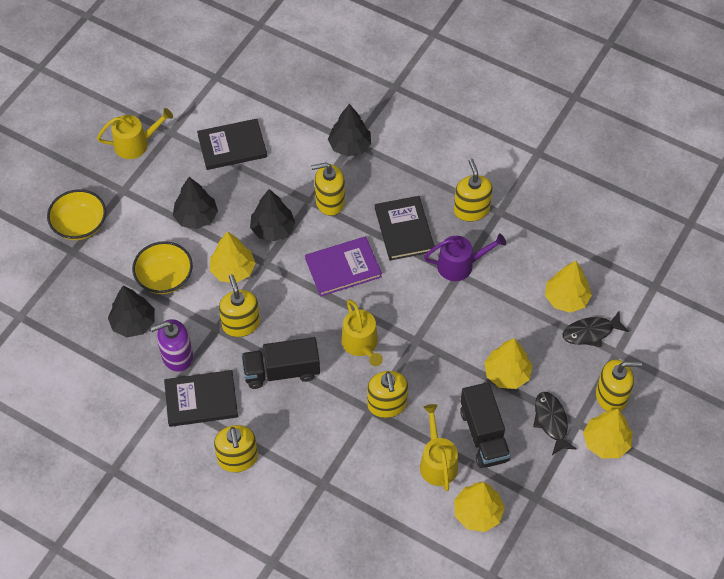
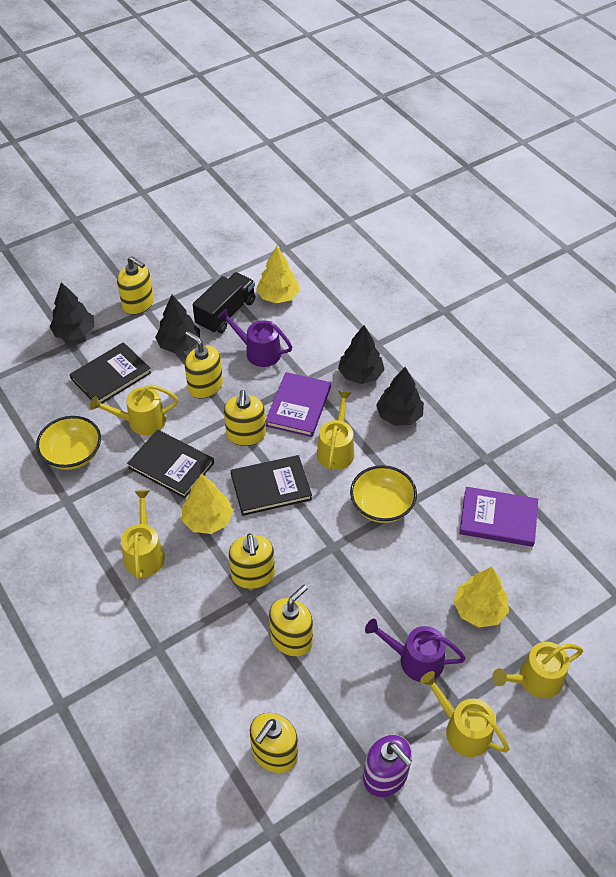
black fish: 2 -> 0
black truck: 2 -> 1
purple book: 1 -> 2
purple watering can: 1 -> 2
yellow tree: 5 -> 3
yellow watering can: 3 -> 5

